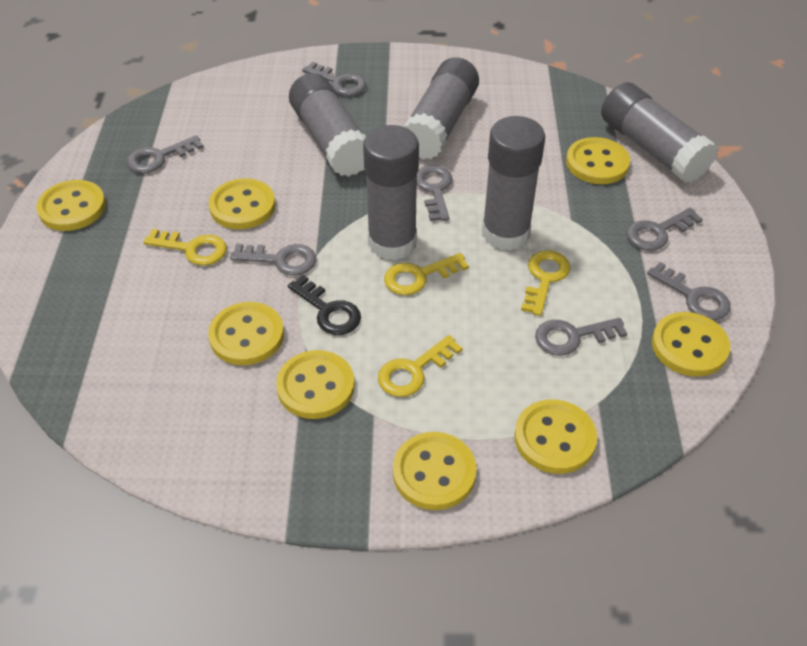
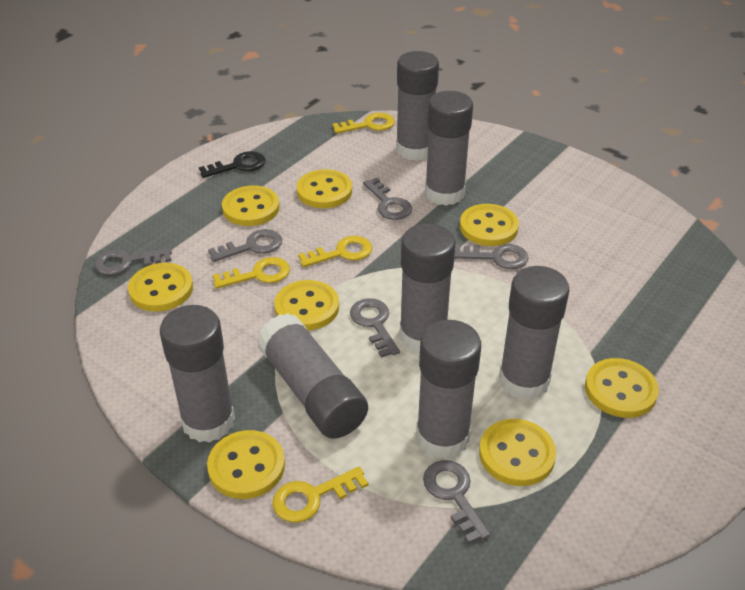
grey glue stick: 5 -> 7
grey key: 7 -> 6

